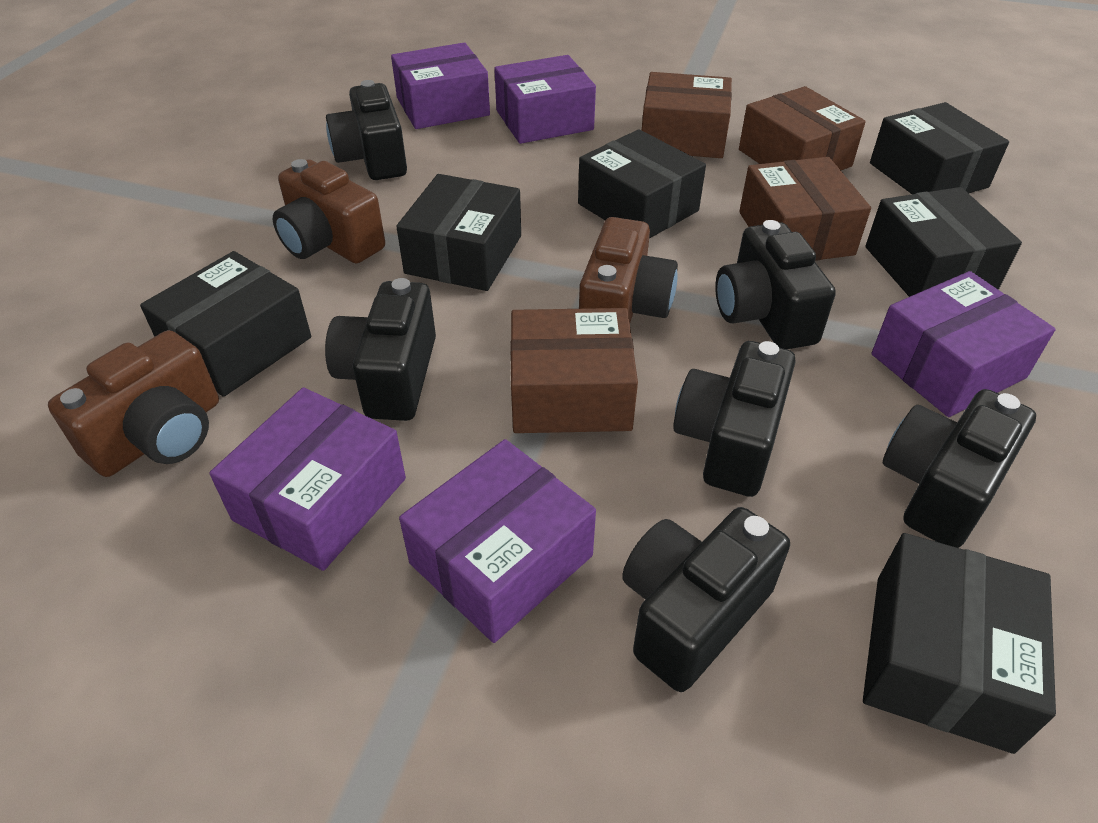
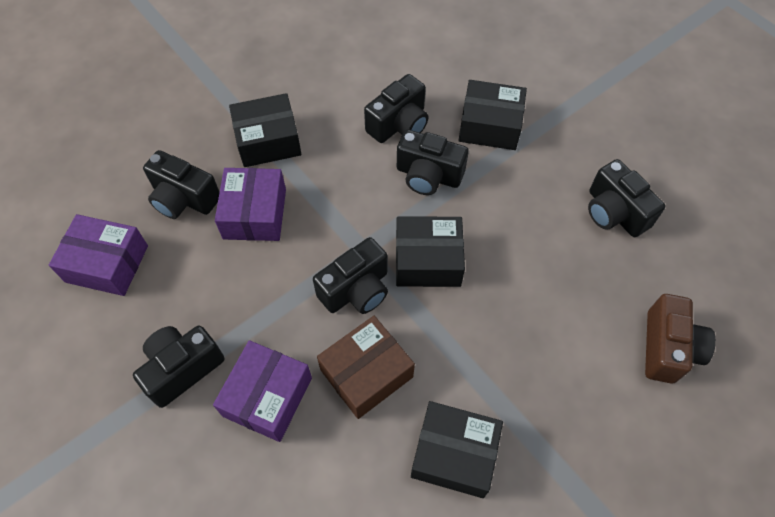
black box: 6 -> 4
brown box: 4 -> 1
brown camera: 3 -> 1
purple box: 5 -> 3

